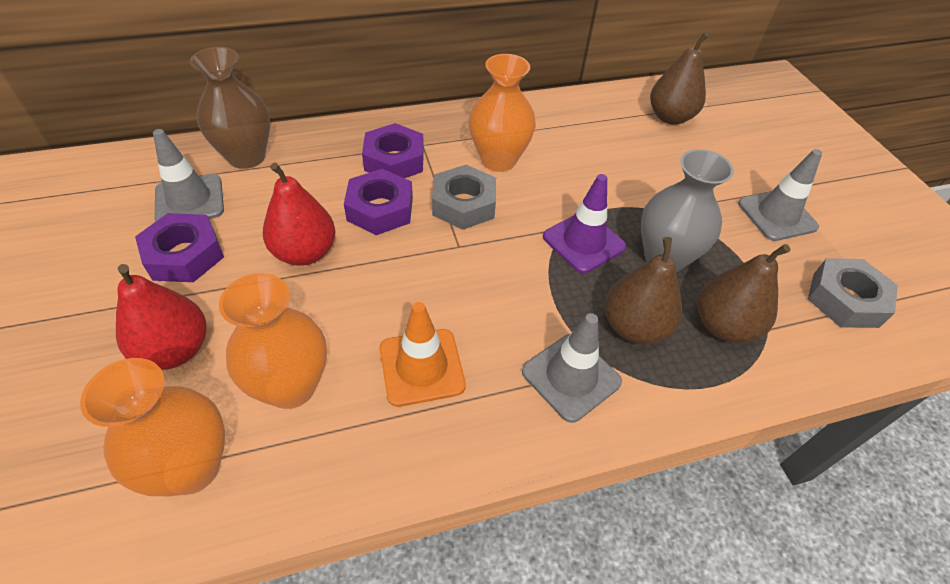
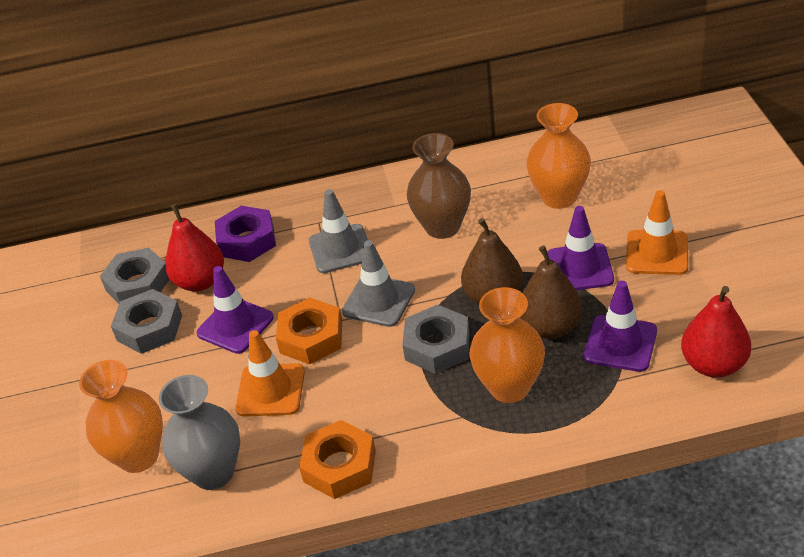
brown pear: 3 -> 2
grey nut: 2 -> 3
grey traffic cone: 3 -> 2
orange nut: 0 -> 2
orange traffic cone: 1 -> 2
purple nut: 3 -> 1
purple traffic cone: 1 -> 3

